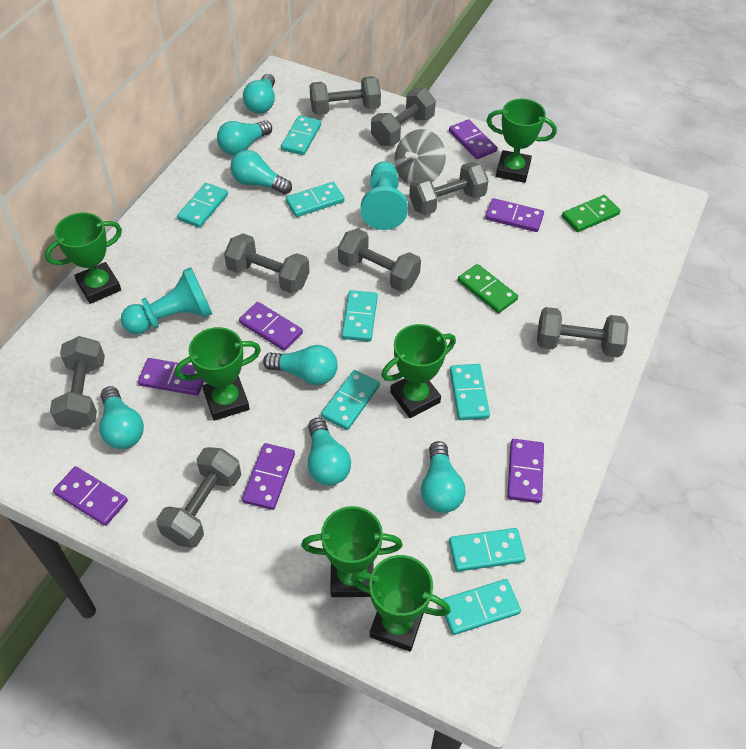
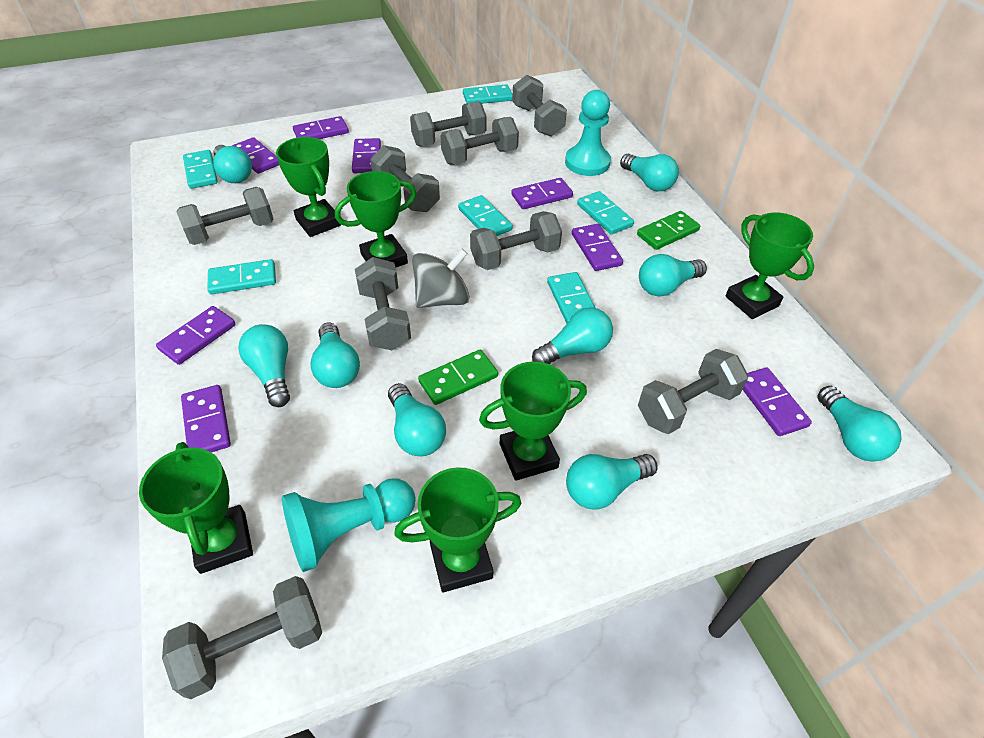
grey dumbbell: 8 -> 9
purple domino: 7 -> 8
turquoise domino: 8 -> 6
turquoise light bulb: 7 -> 9

